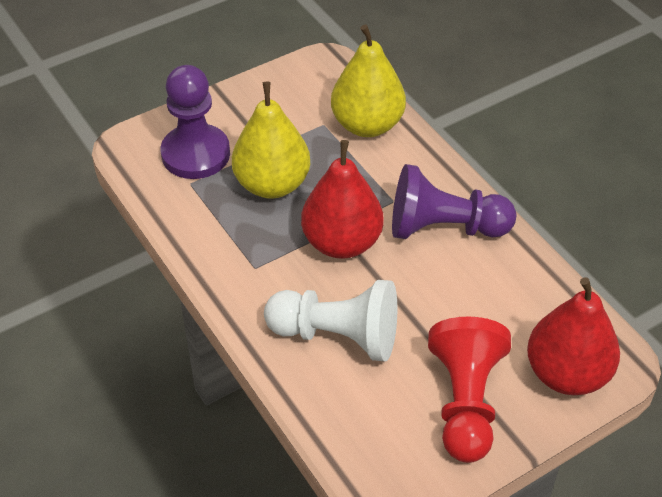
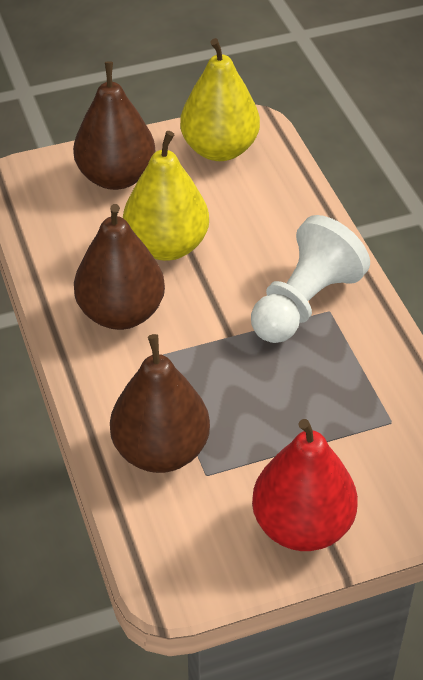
brown pear: 0 -> 3
purple pawn: 2 -> 0
red pawn: 1 -> 0
red pear: 2 -> 1

